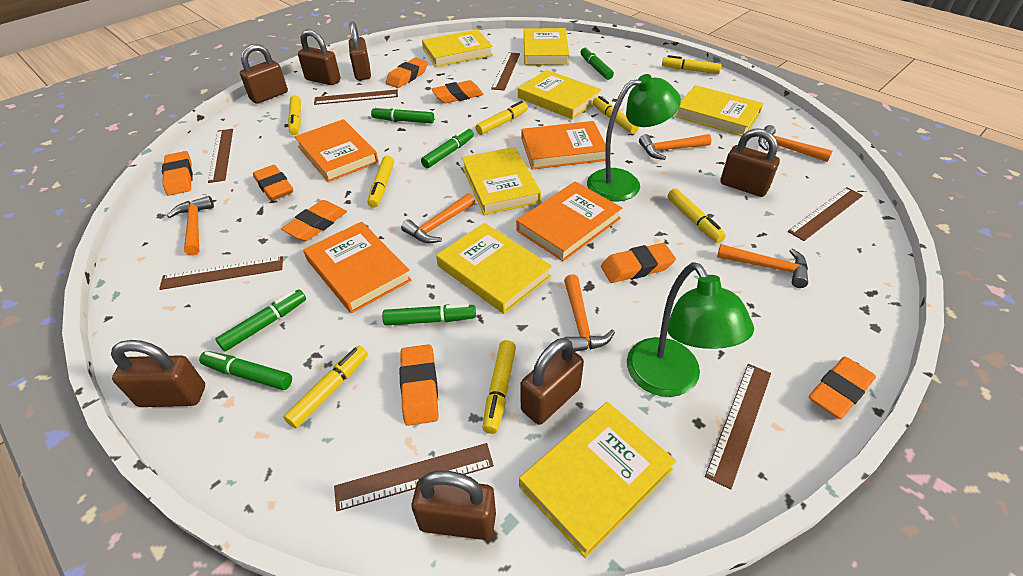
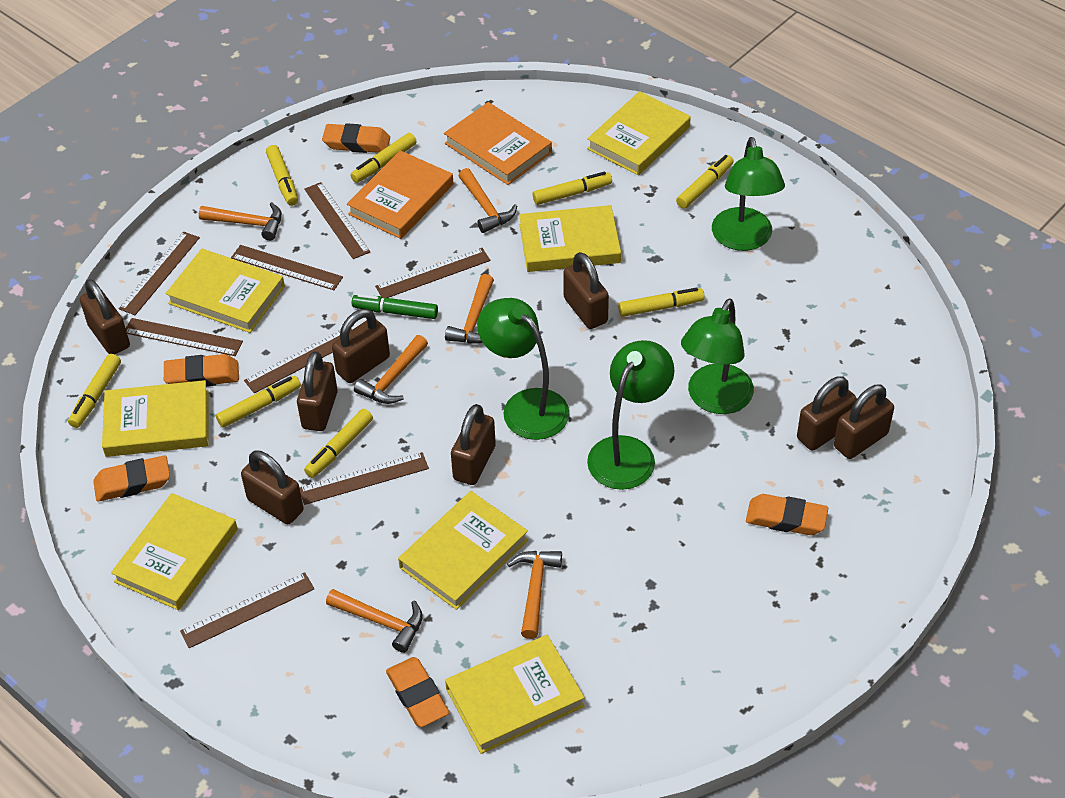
brown padlock: 7 -> 8
brown ruler: 7 -> 8
green lamp: 2 -> 4
green marker: 6 -> 1
orange book: 4 -> 2
orange eraser: 8 -> 5

